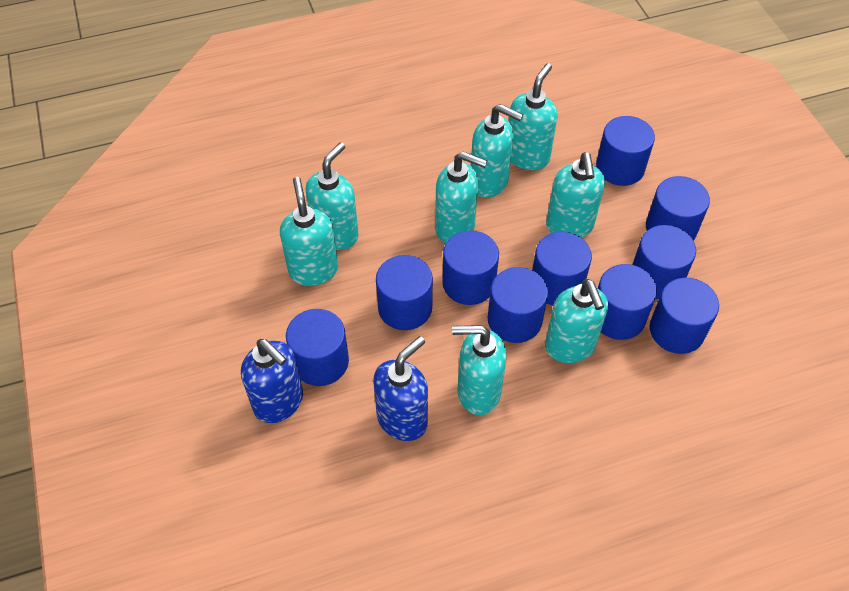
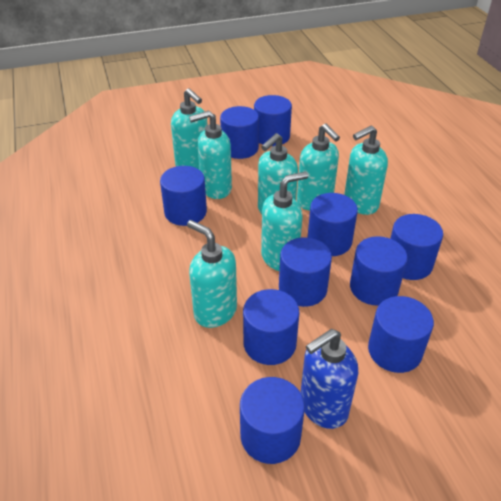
blue soap dispenser: 2 -> 1
turquoise soap dispenser: 8 -> 7

